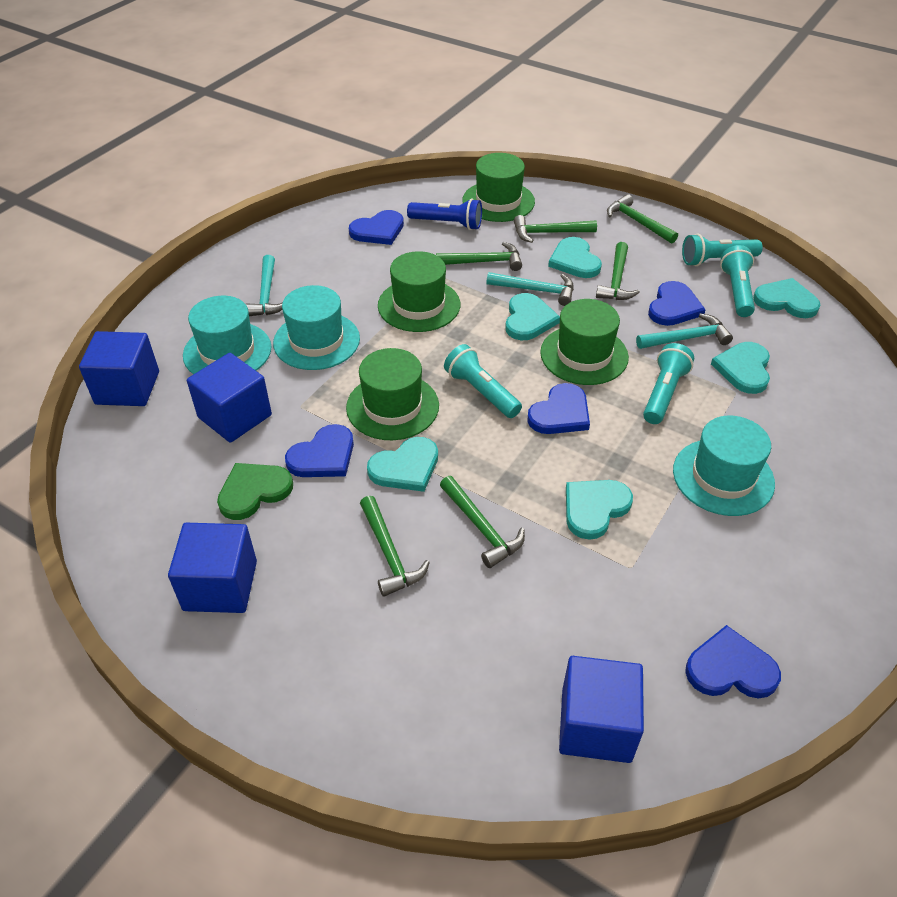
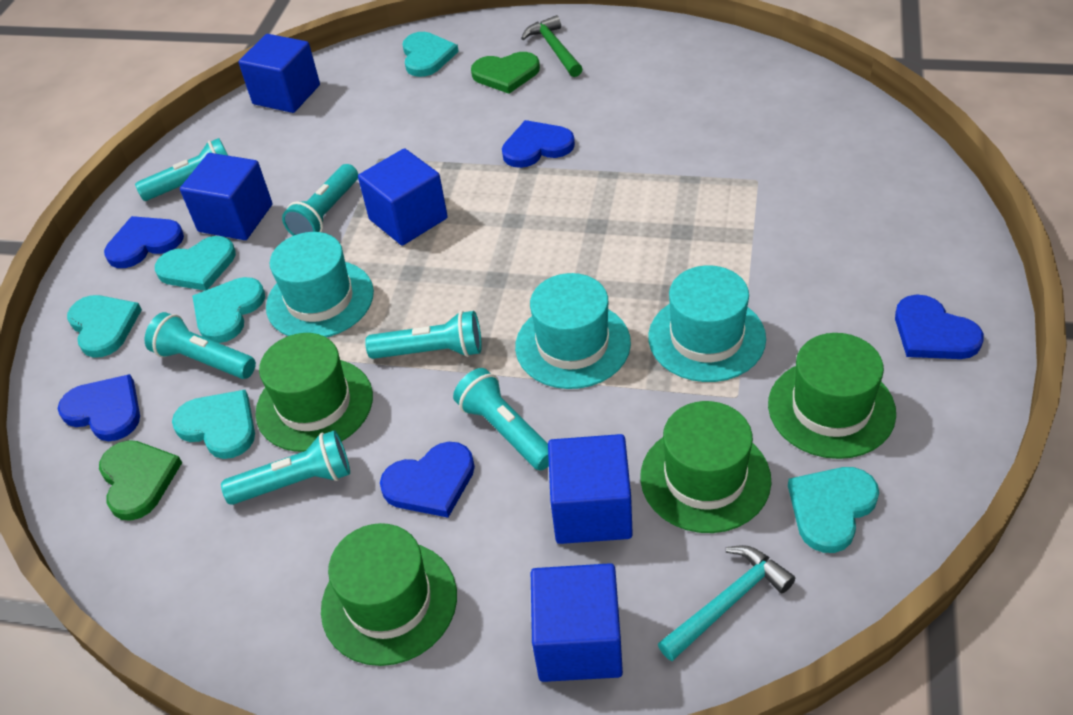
blue cube: 4 -> 5
blue flashlight: 1 -> 0
green hammer: 6 -> 1
green heart: 1 -> 2
turquoise flashlight: 4 -> 6
turquoise hammer: 3 -> 1

